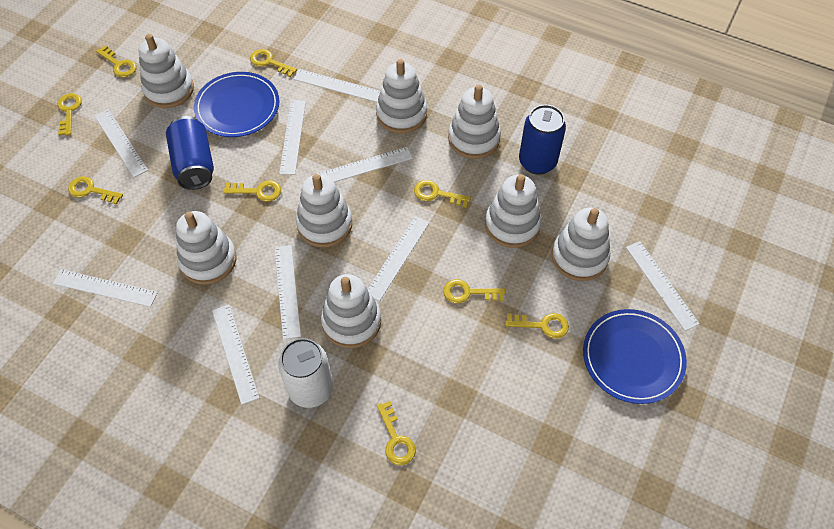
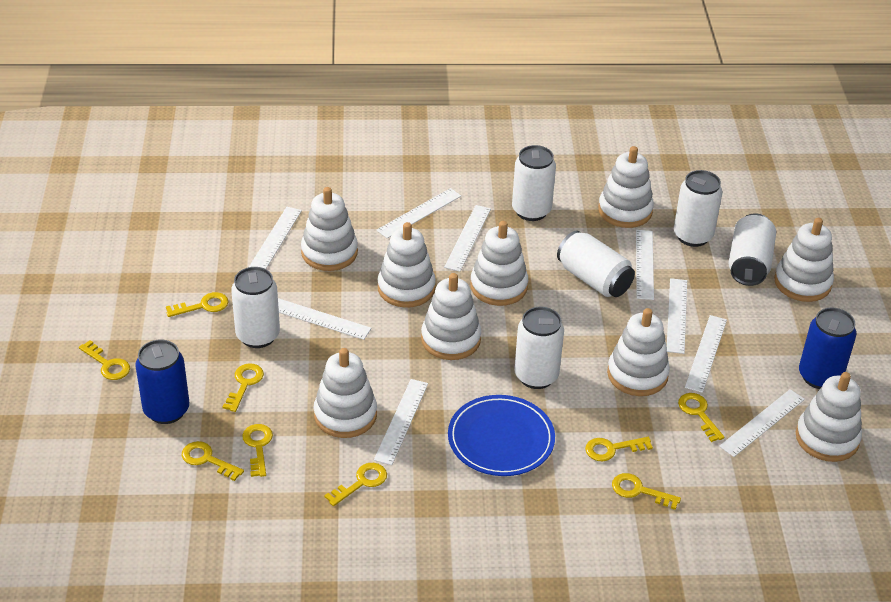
blue plate: 2 -> 1
white can: 1 -> 6
white stacking toy: 8 -> 9

